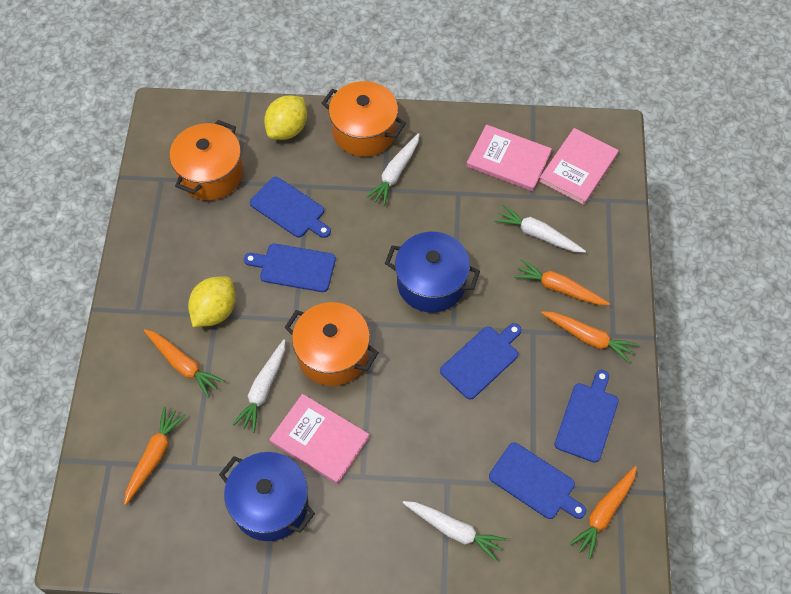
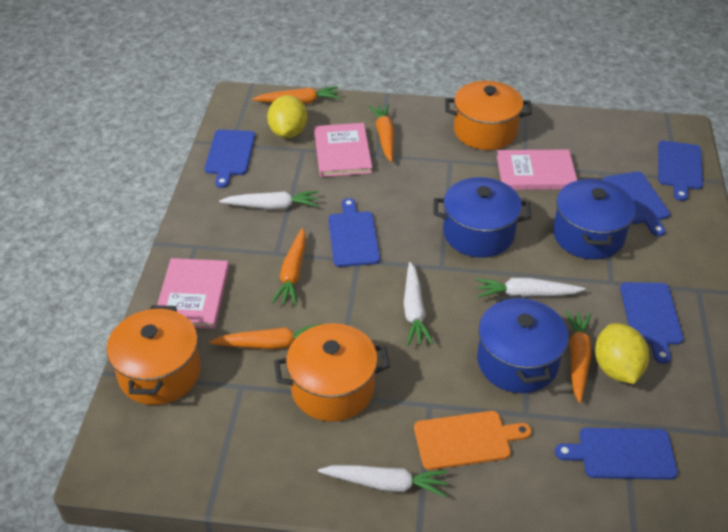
blue cutting board: 5 -> 6
blue pot: 2 -> 3
orange cutting board: 0 -> 1

